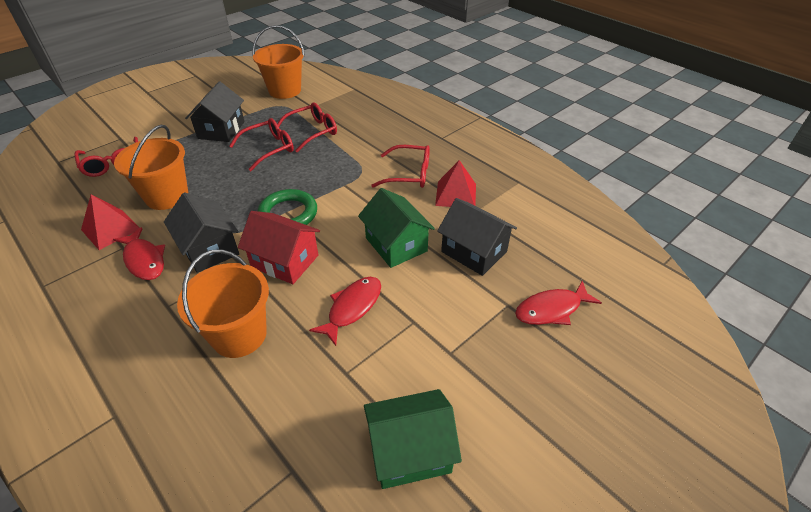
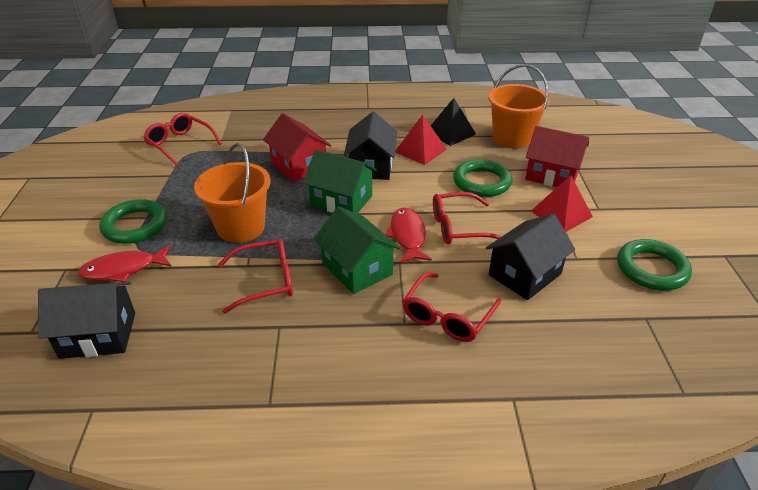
black pyramid: 0 -> 1
green ring: 1 -> 3
orange bucket: 3 -> 2
red fish: 3 -> 2
red house: 1 -> 2

